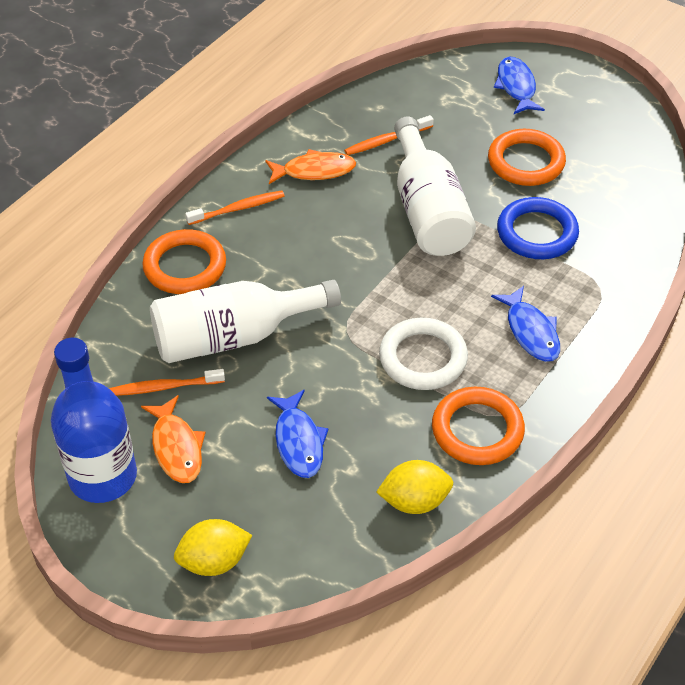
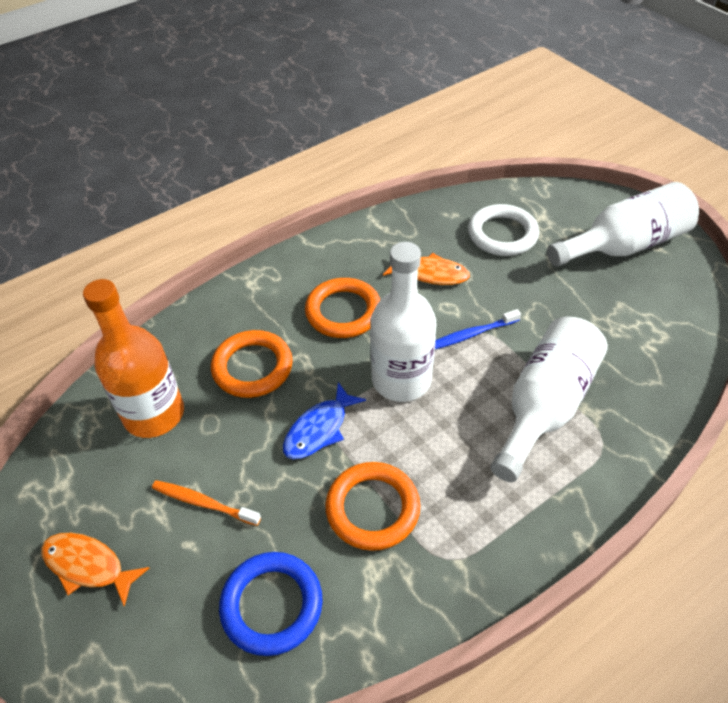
blue bottle: 1 -> 0
blue fish: 3 -> 1
blue toothbrush: 0 -> 1
orange bottle: 0 -> 1
orange toothbrush: 3 -> 1
white bottle: 2 -> 3
yellow lemon: 2 -> 0

